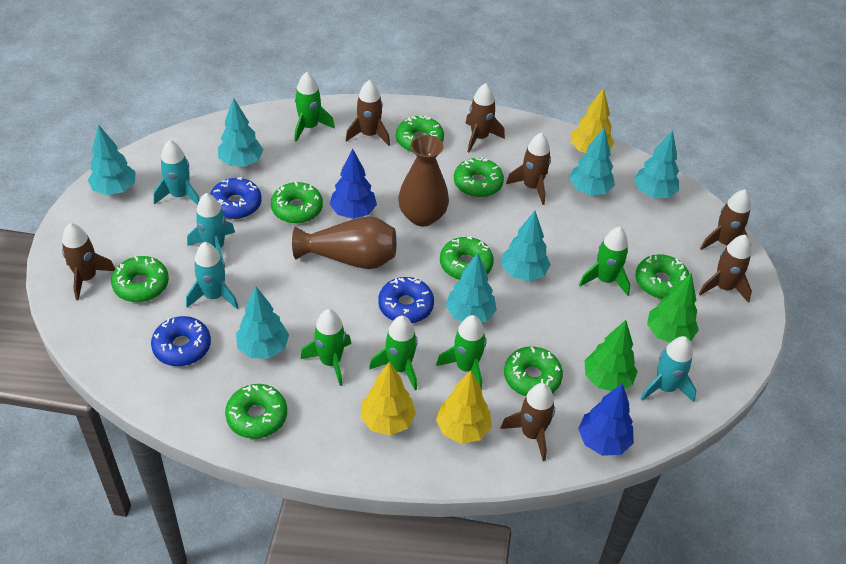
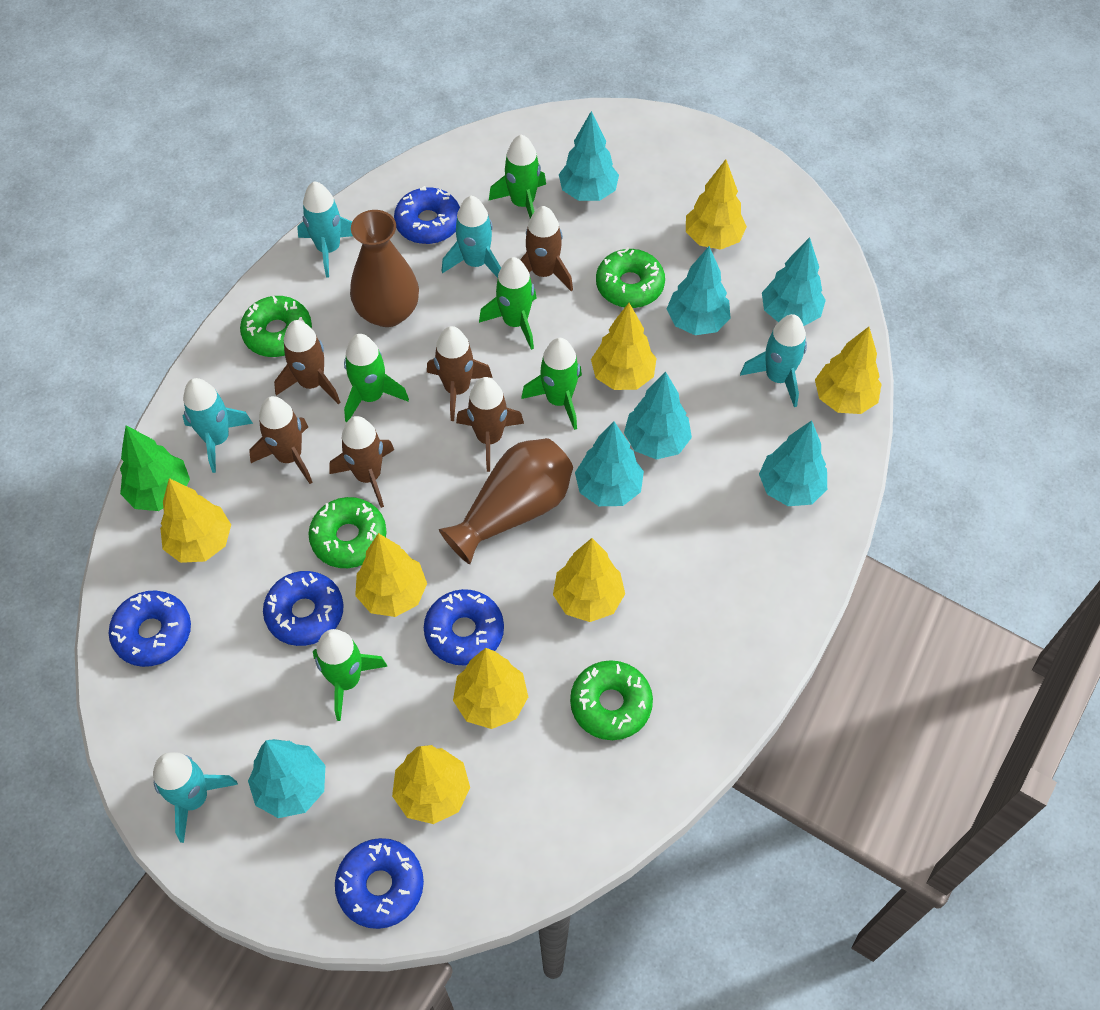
blue donut: 3 -> 5
blue tree: 2 -> 0
brown rocket: 7 -> 6
green donut: 8 -> 4
green tree: 2 -> 1
turquoise rocket: 4 -> 5
yellow tree: 3 -> 8

